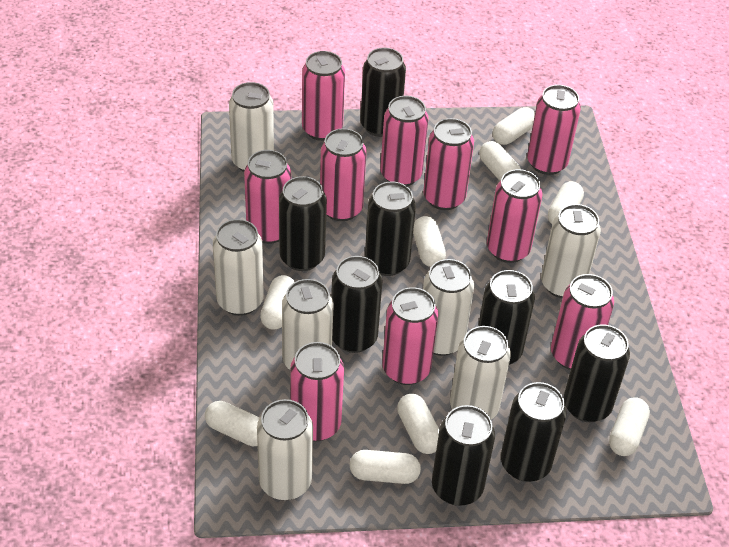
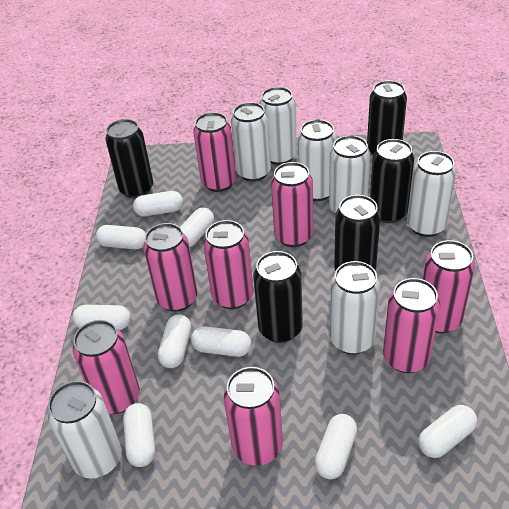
black can: 8 -> 5
pink can: 10 -> 8

